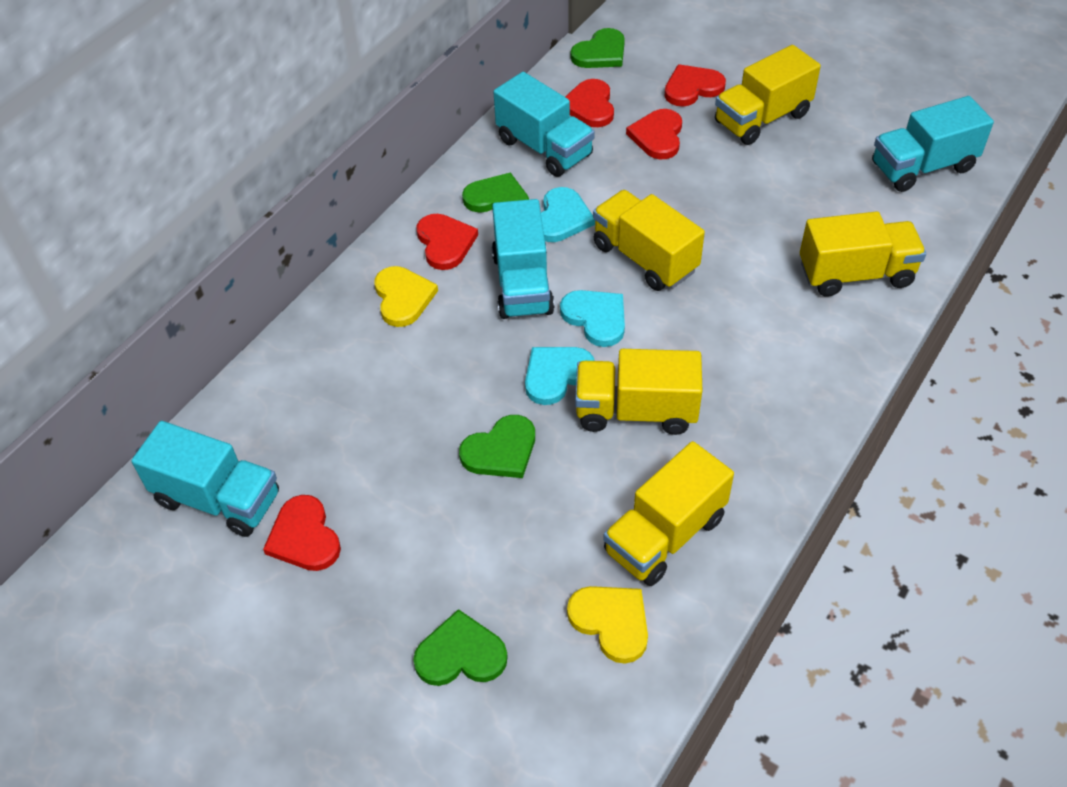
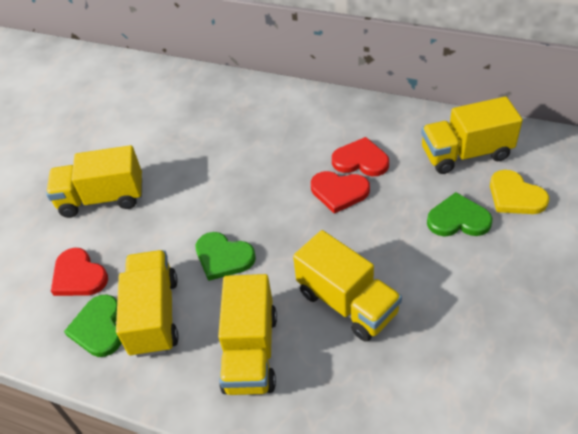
green heart: 4 -> 3
red heart: 5 -> 3
turquoise heart: 3 -> 0
turquoise truck: 4 -> 0
yellow heart: 2 -> 1

